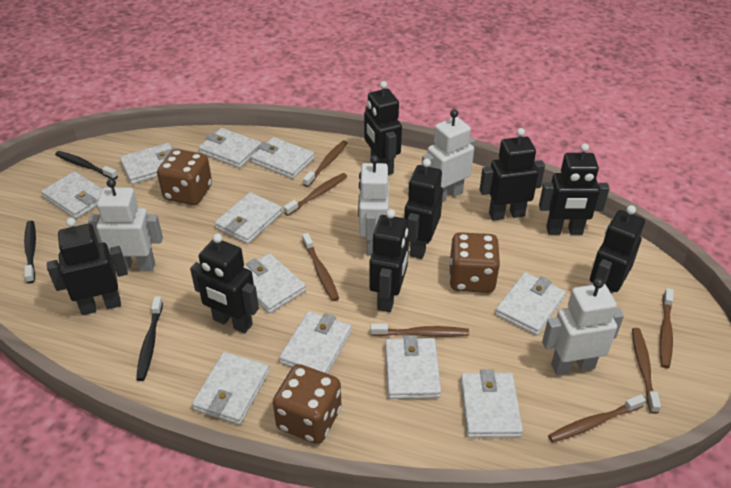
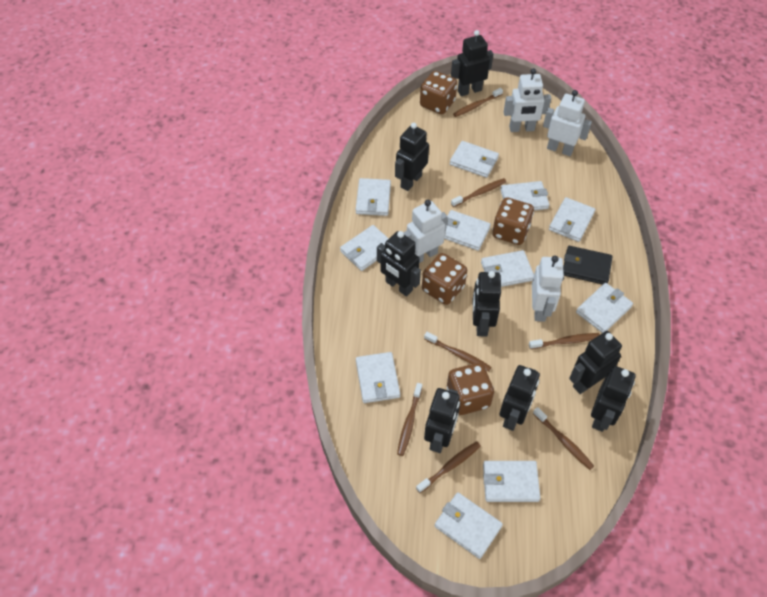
black toothbrush: 3 -> 0
black wallet: 0 -> 1
brown dice: 3 -> 4

